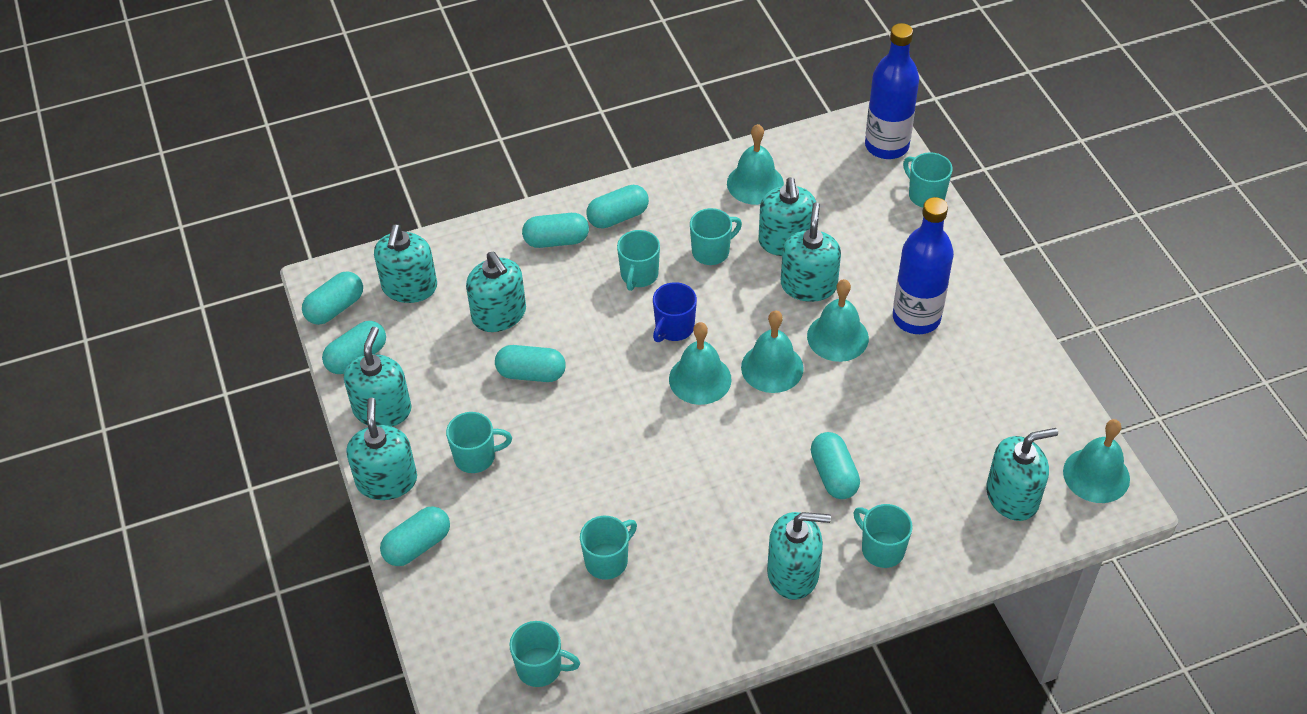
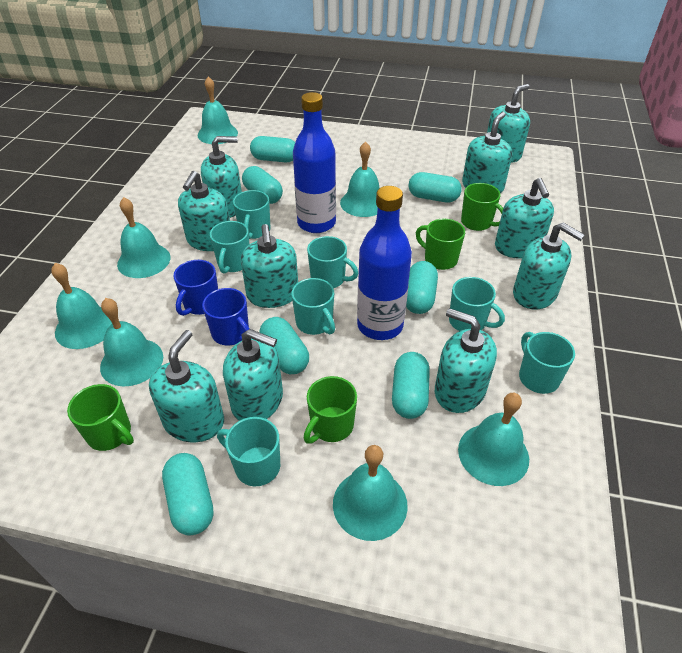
blue mug: 1 -> 2
green mug: 0 -> 4
turquoise bell: 5 -> 7
turquoise soap dispenser: 8 -> 10

